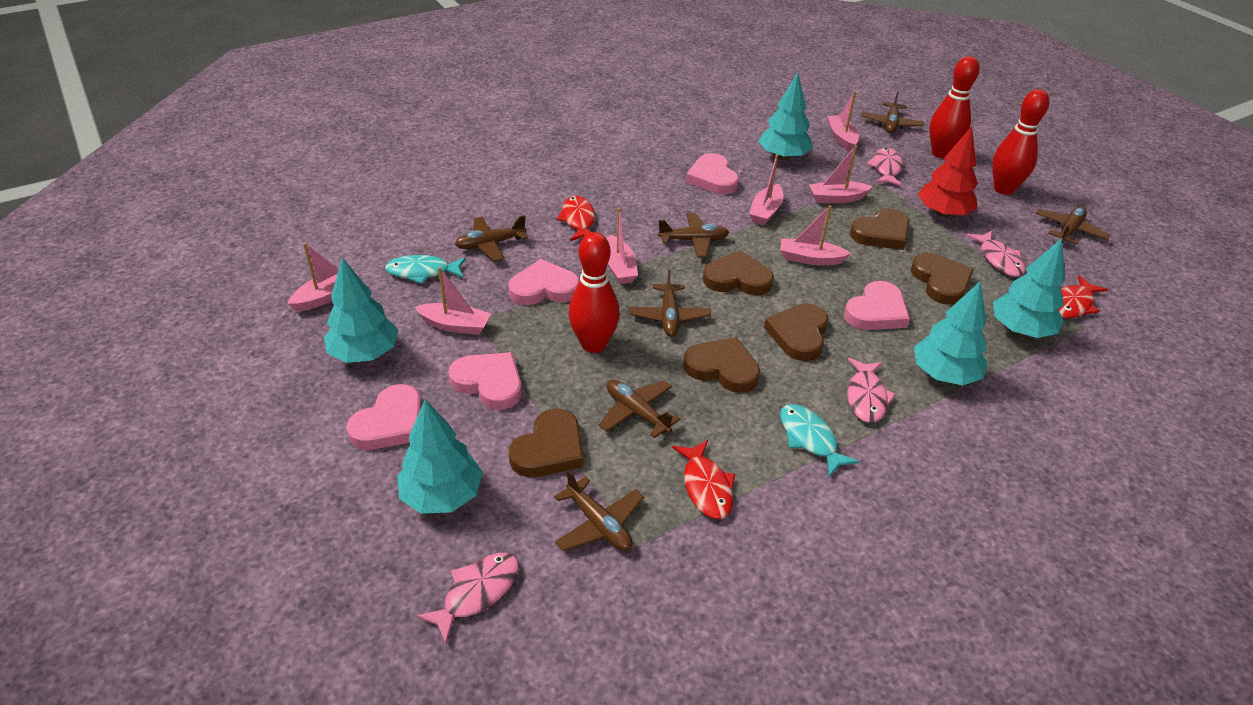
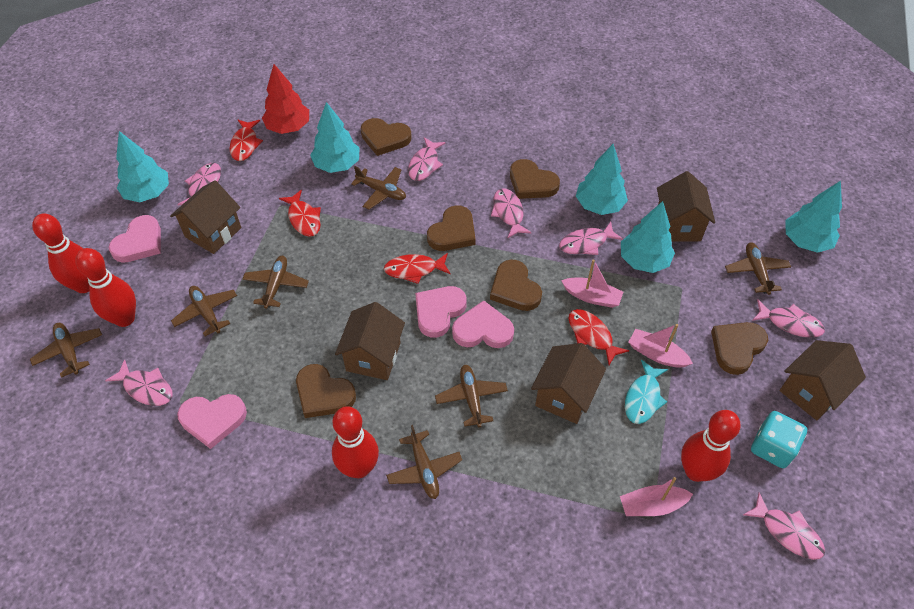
brown house: 0 -> 5
pink boat: 7 -> 3
pink fish: 4 -> 7
pink heart: 5 -> 4
red bowling pin: 3 -> 4
red fish: 3 -> 4
turquoise dice: 0 -> 1
turquoise fish: 2 -> 1

